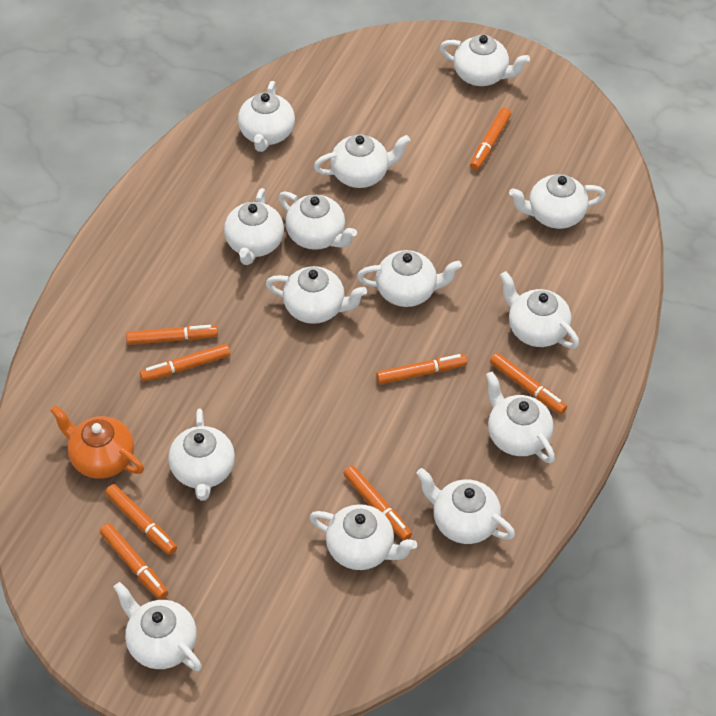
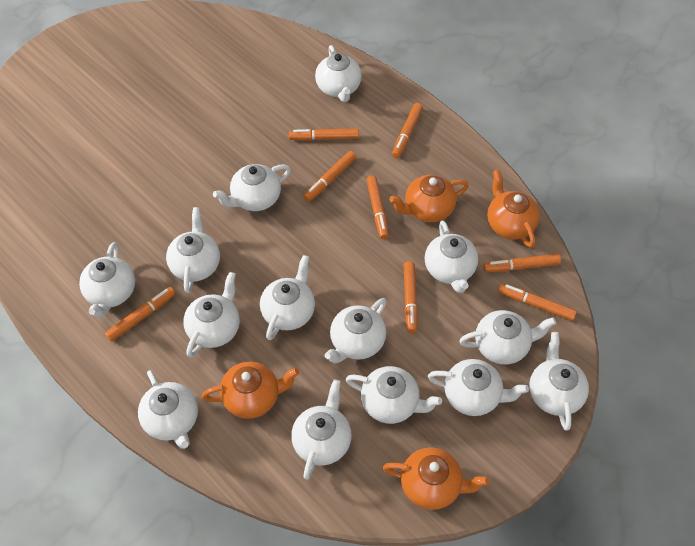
orange teapot: 1 -> 4

